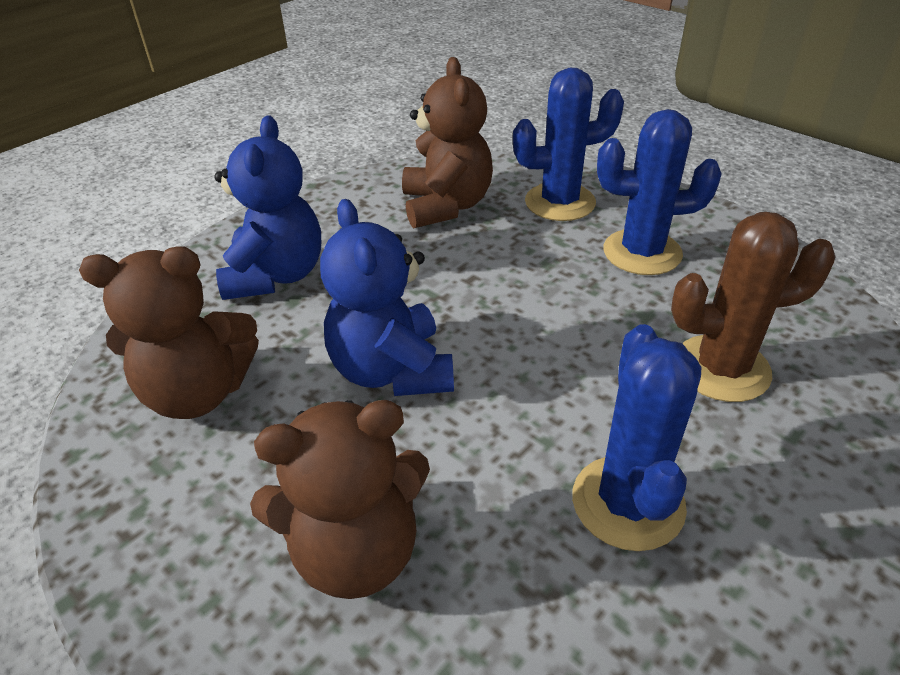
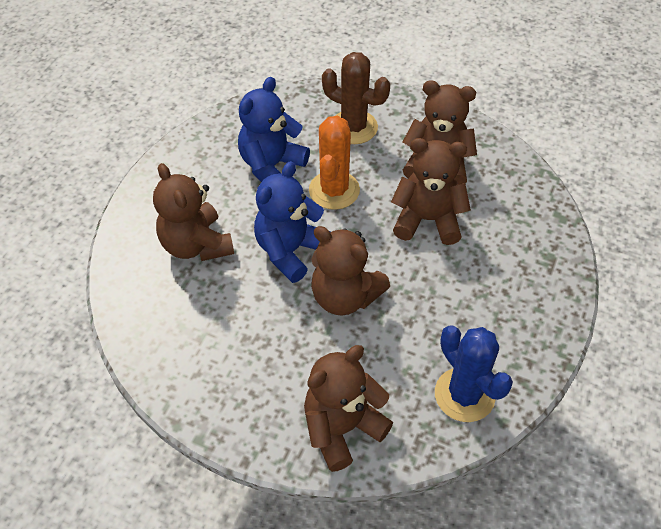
blue cactus: 3 -> 1
brown teddy bear: 3 -> 5
orange cactus: 0 -> 1

